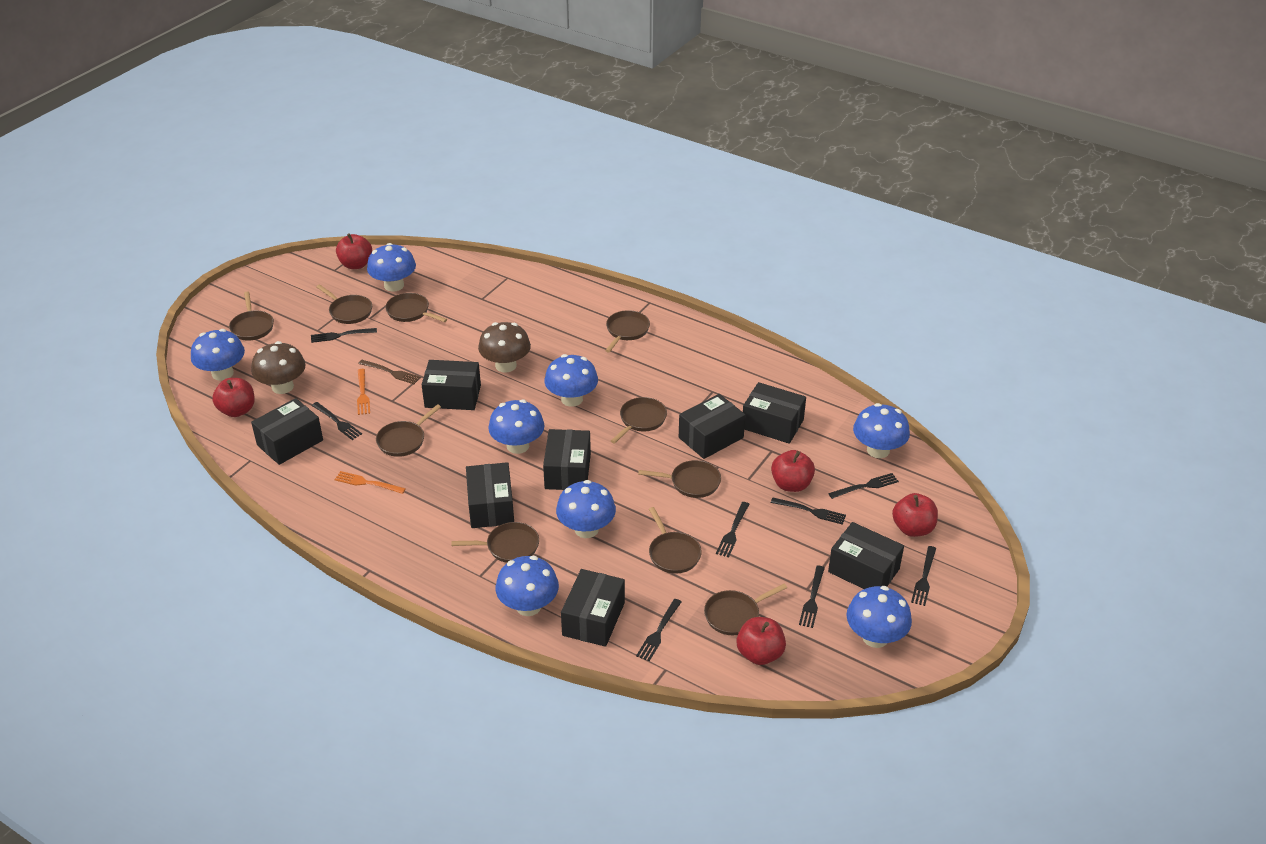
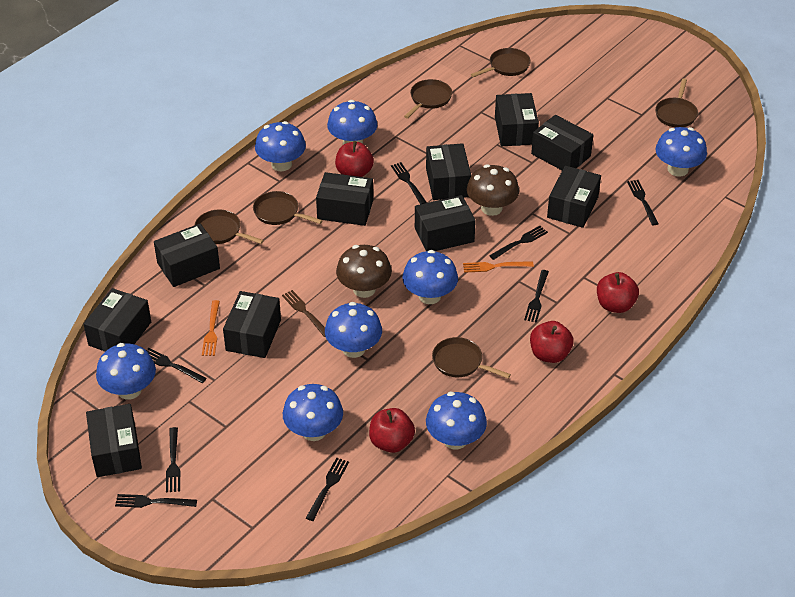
black box: 8 -> 10
brown pan: 10 -> 6
red apple: 5 -> 4

